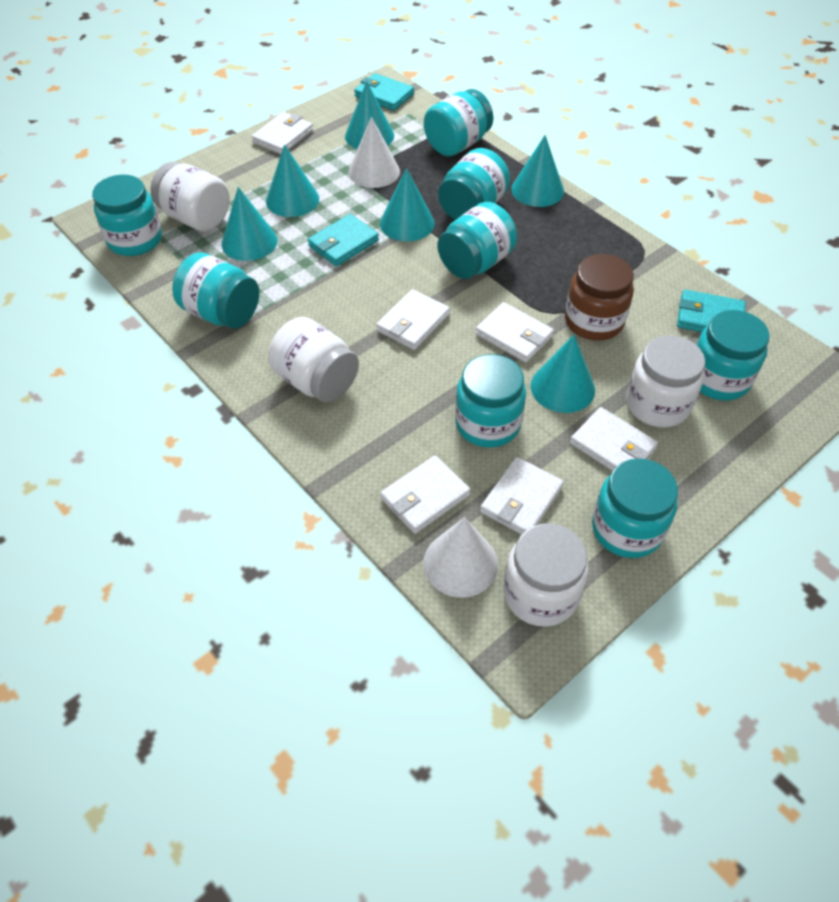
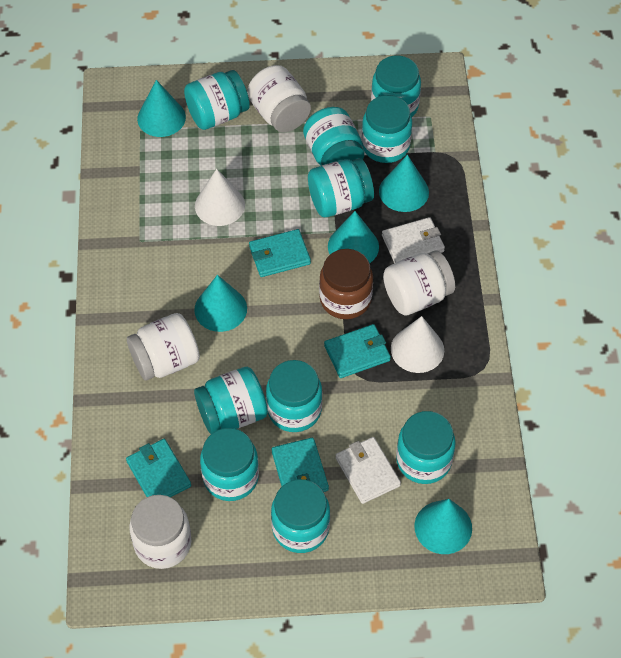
turquoise cone: 6 -> 5
turquoise jar: 8 -> 10
turquoise wallet: 3 -> 4
white wallet: 6 -> 2

